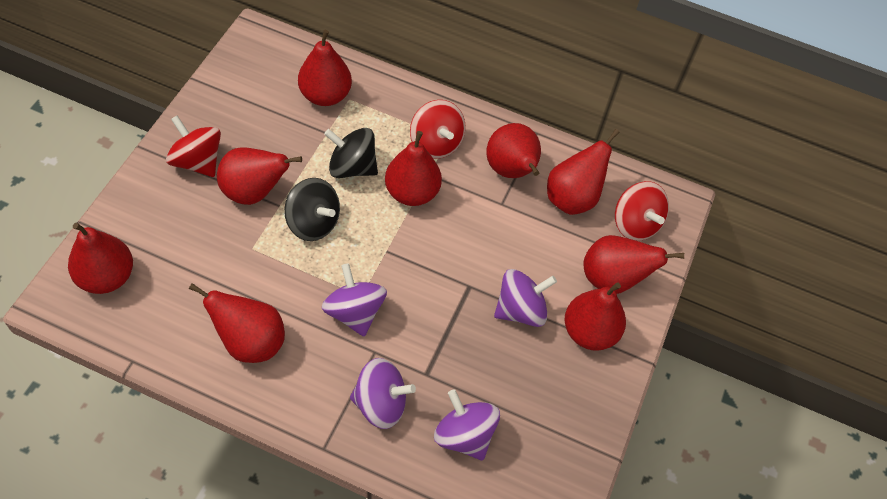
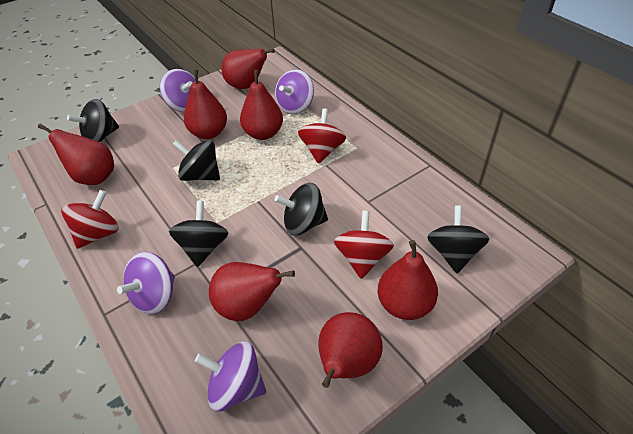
black spinning top: 2 -> 5
red pear: 9 -> 7

